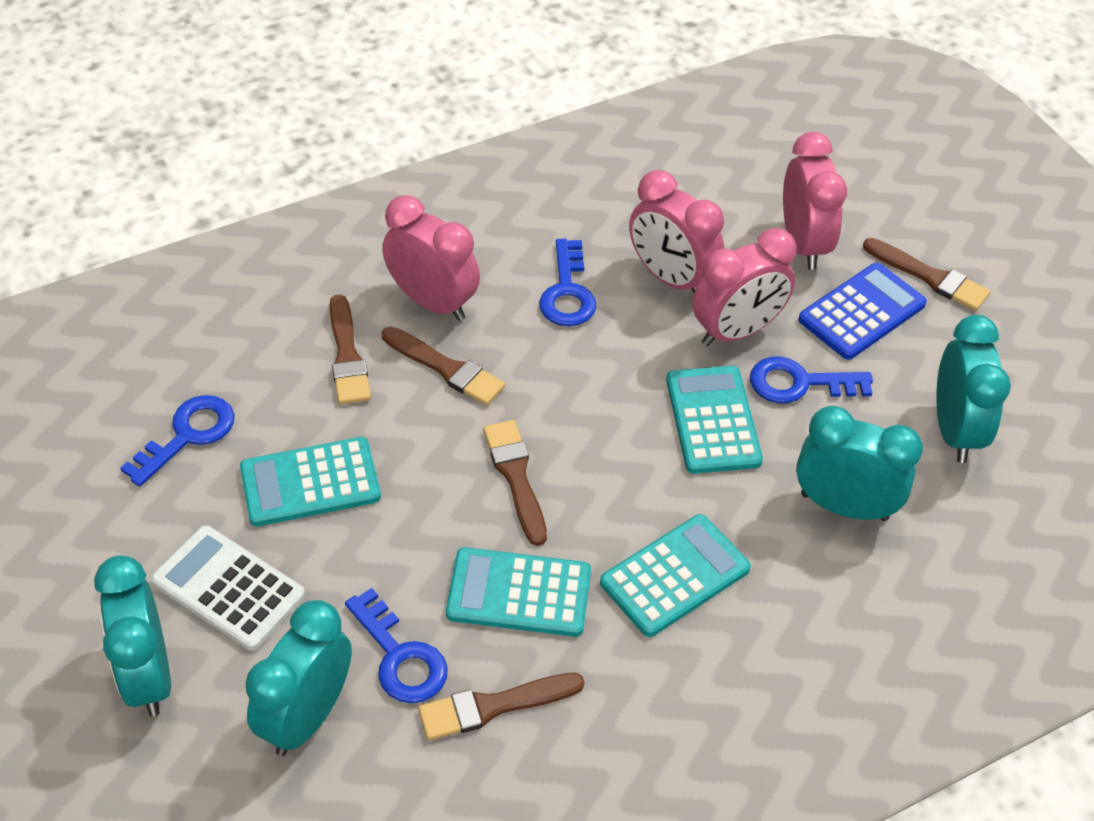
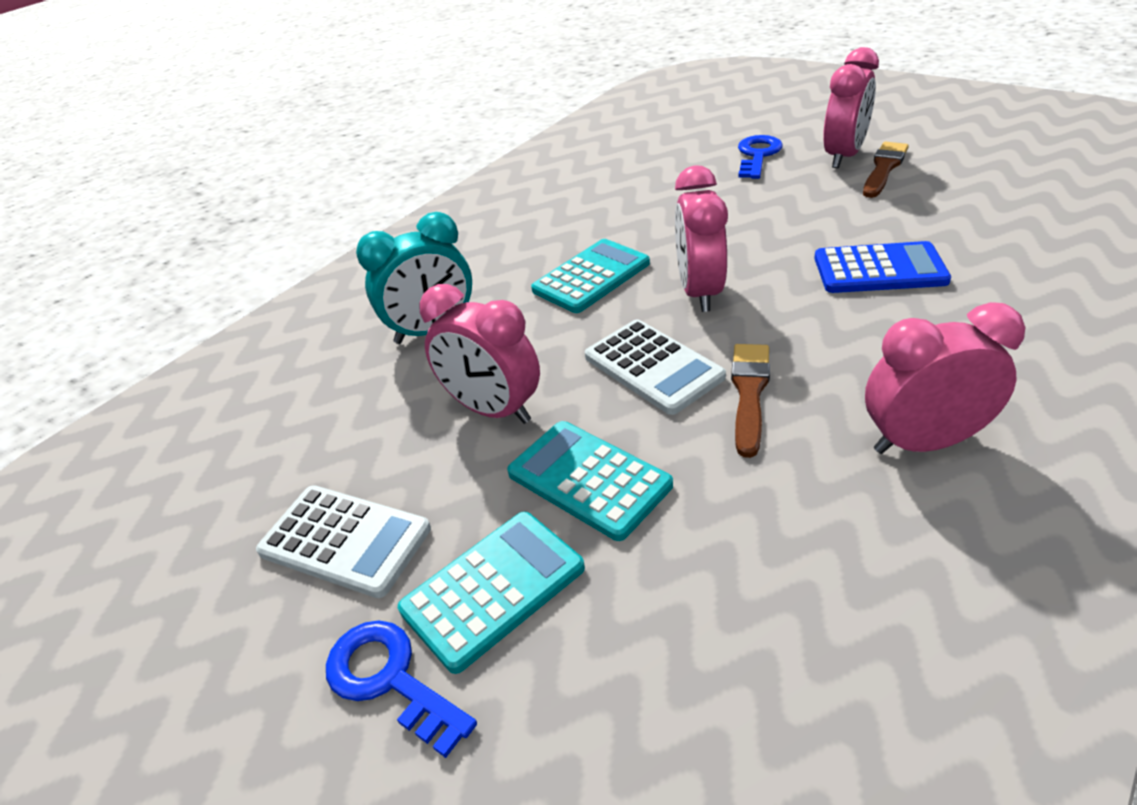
blue key: 4 -> 2
brown brush: 5 -> 2
turquoise calculator: 4 -> 3
turquoise clock: 4 -> 1
white calculator: 1 -> 2

